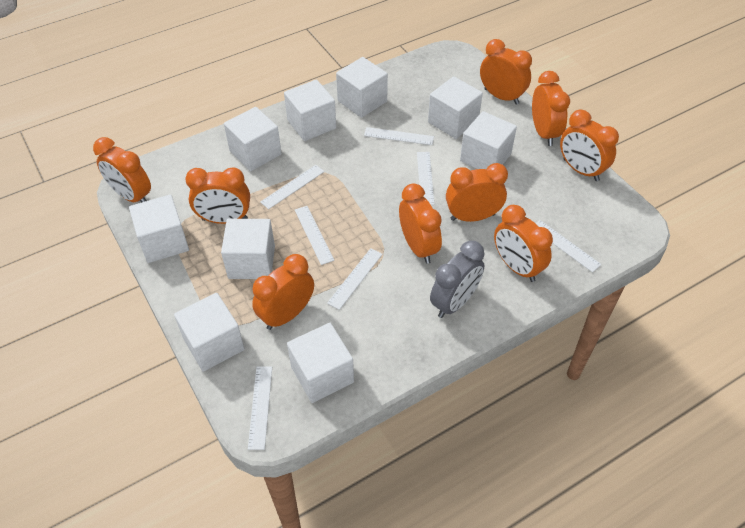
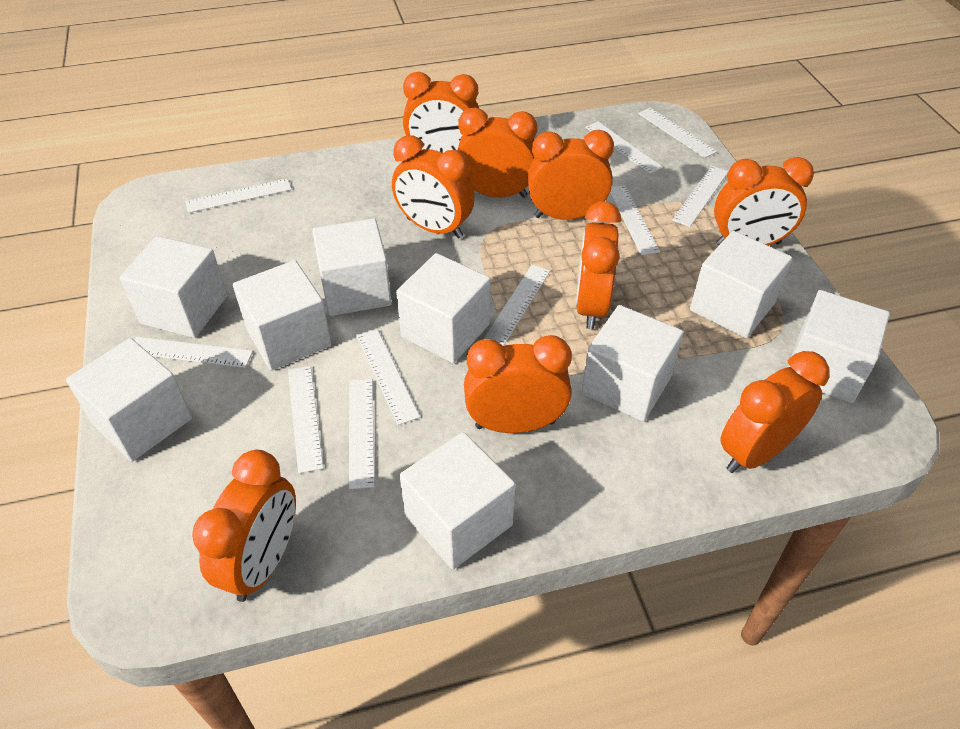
grey clock: 1 -> 0
white ruler: 7 -> 10

